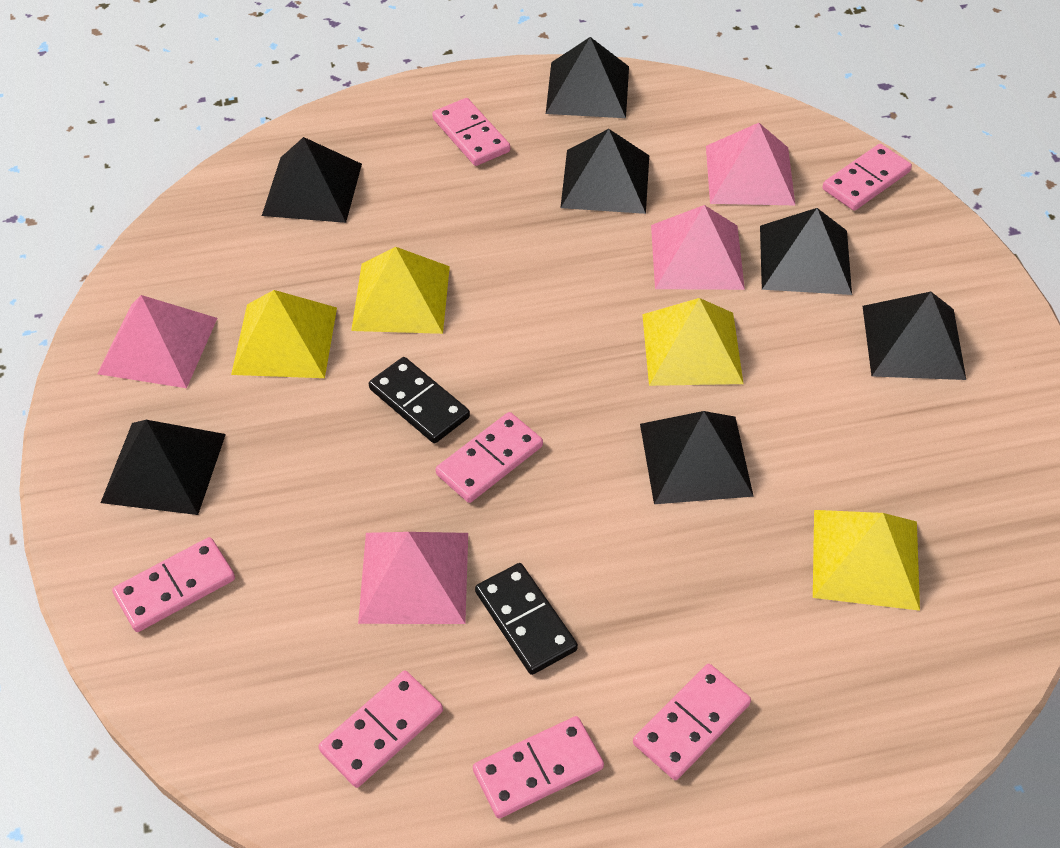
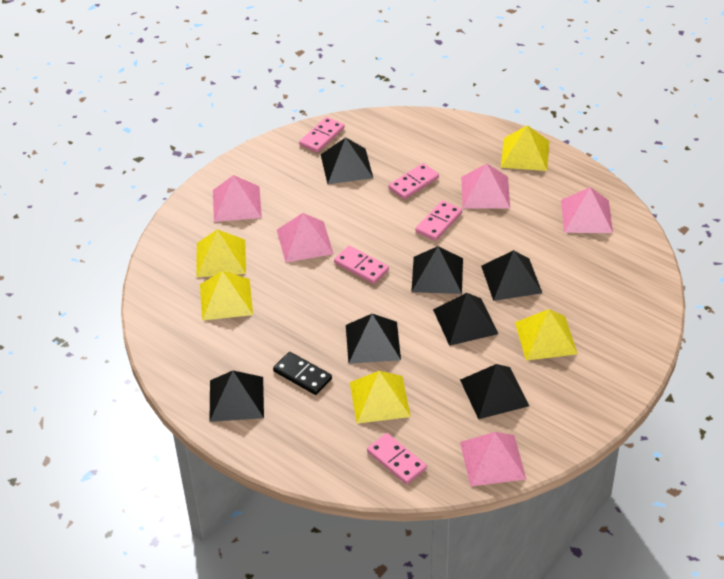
black domino: 2 -> 1
pink domino: 7 -> 5
pink pyramid: 4 -> 5
yellow pyramid: 4 -> 5

